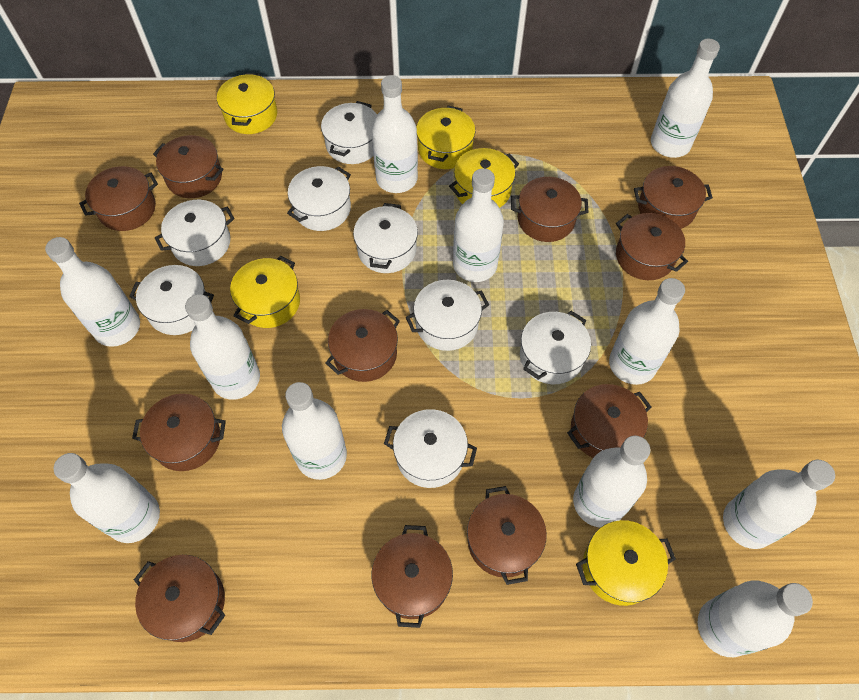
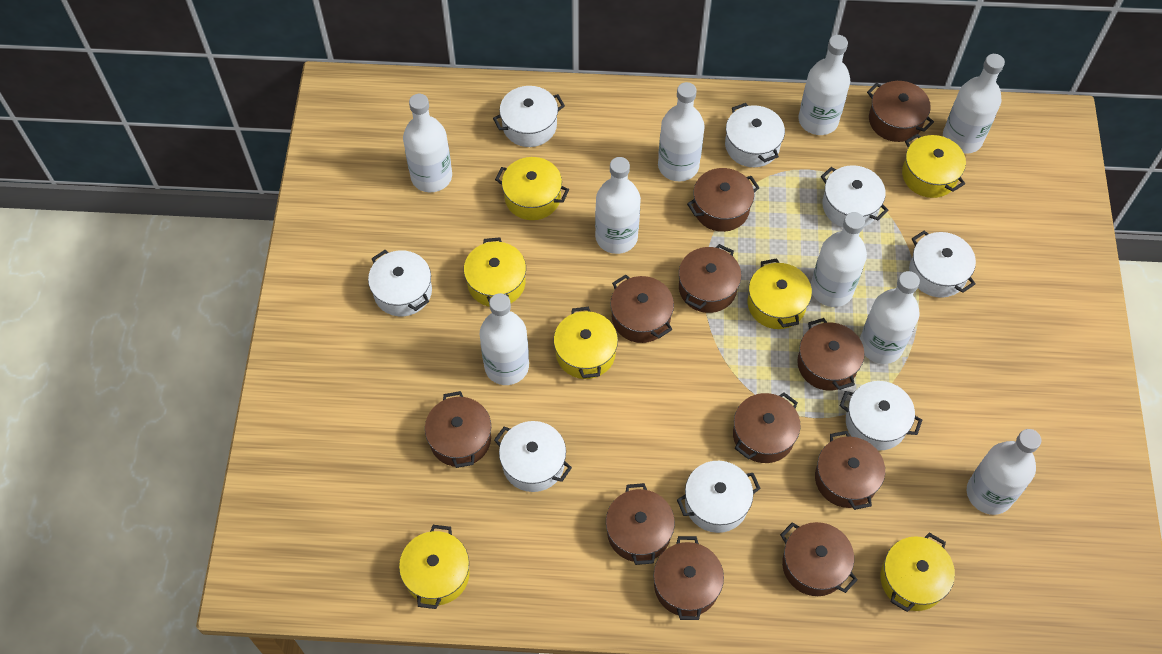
white bottle: 11 -> 9
yellow pot: 5 -> 7

